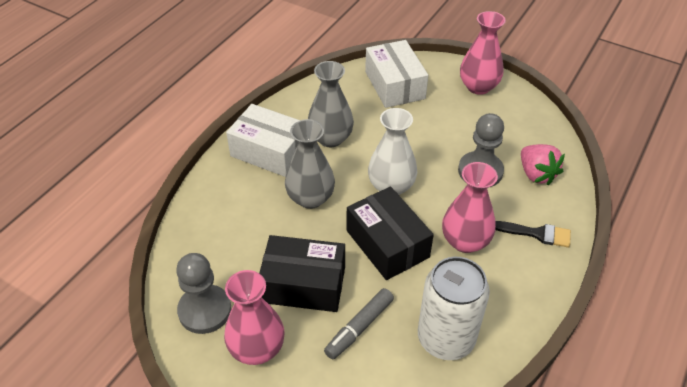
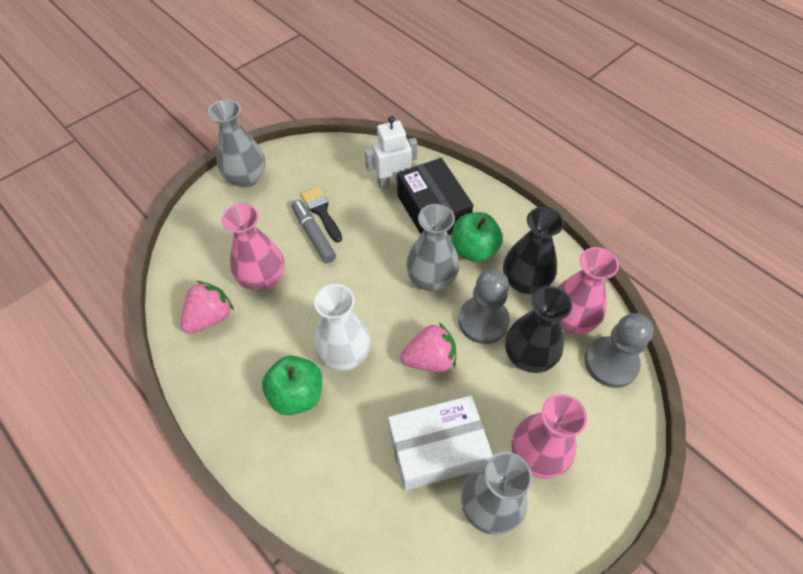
black box: 2 -> 1
black vase: 0 -> 2
green apple: 0 -> 2
grey vase: 2 -> 3
pink strawberry: 1 -> 2
white box: 2 -> 1
white can: 1 -> 0
white robot: 0 -> 1

